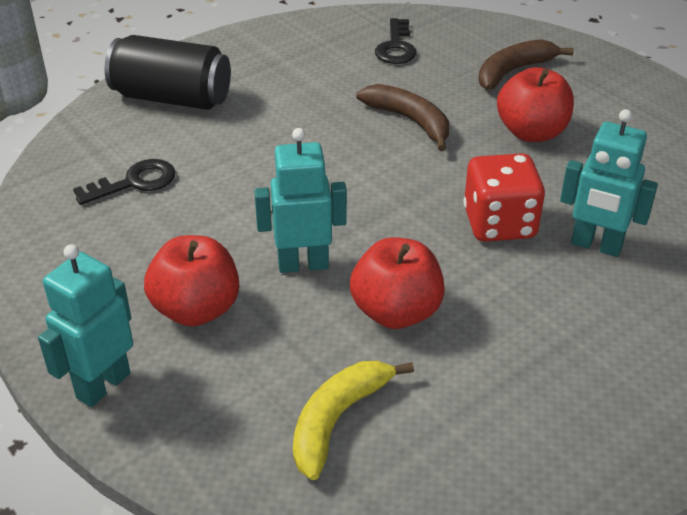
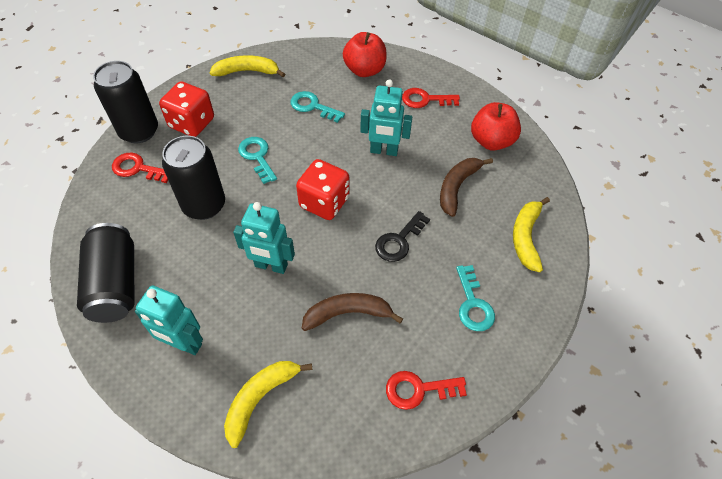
black can: 1 -> 3
black key: 2 -> 1
red apple: 3 -> 2
red dice: 1 -> 2
red key: 0 -> 3
turquoise key: 0 -> 3
yellow banana: 1 -> 3

